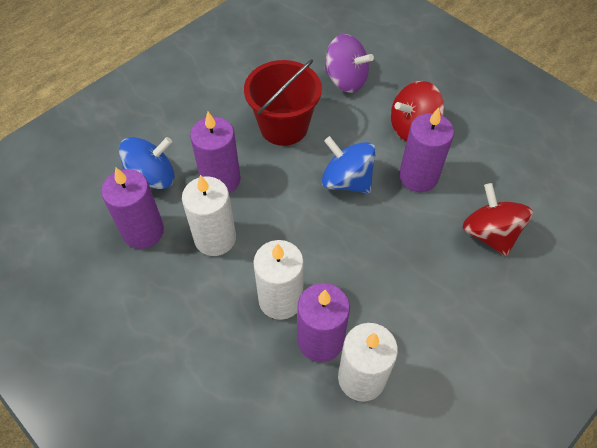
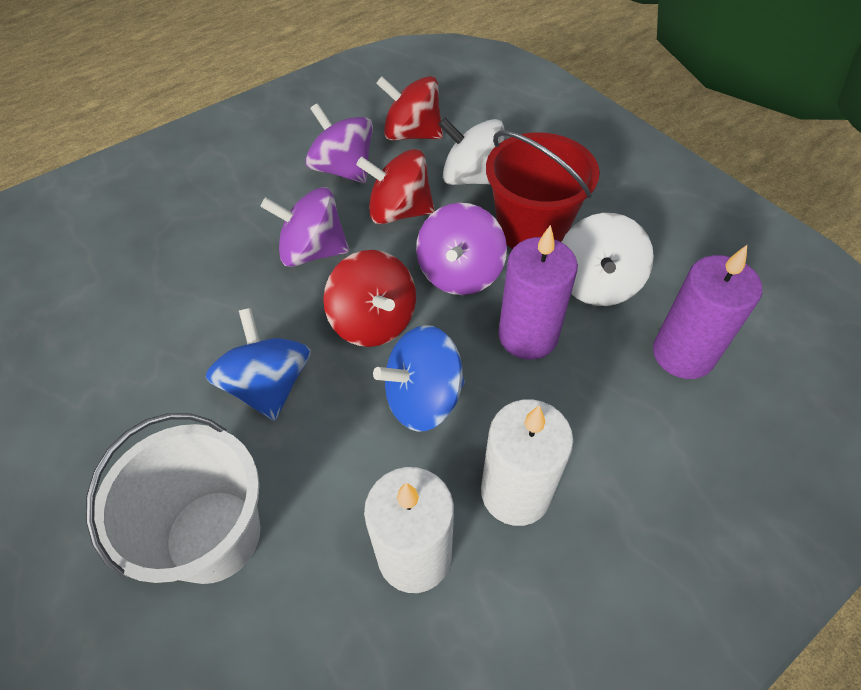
purple candle: 4 -> 2
purple spinning top: 1 -> 3
red spinning top: 2 -> 3
white bucket: 0 -> 1
white candle: 3 -> 2
white spinning top: 0 -> 2

